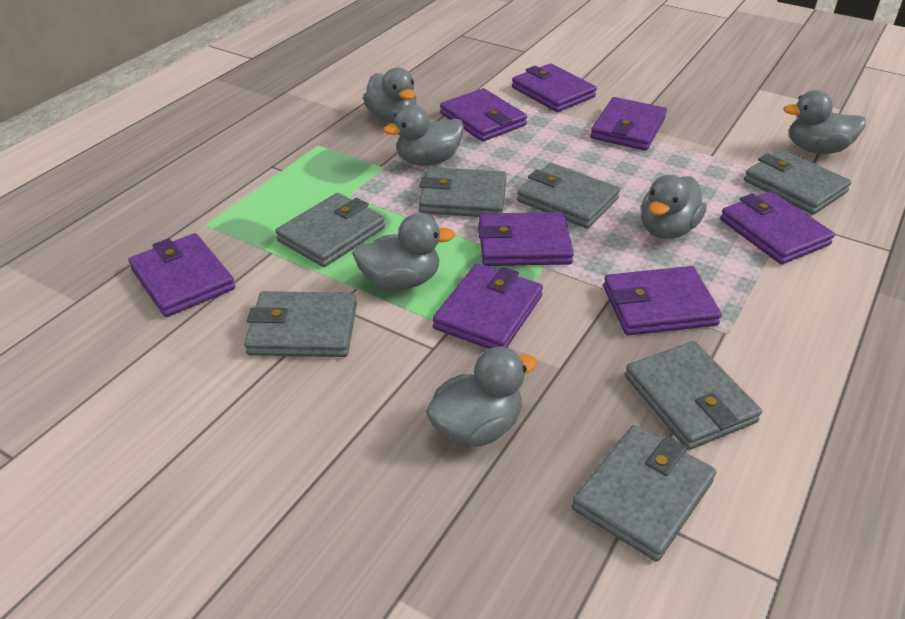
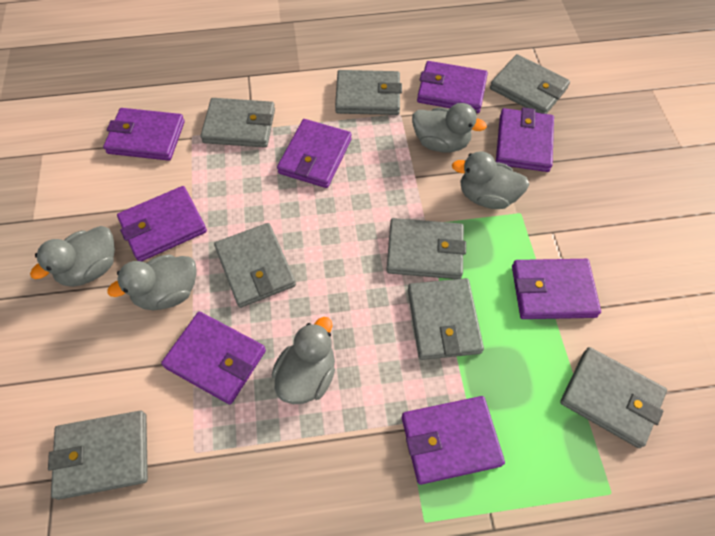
grey duck: 6 -> 5
grey wallet: 7 -> 8

